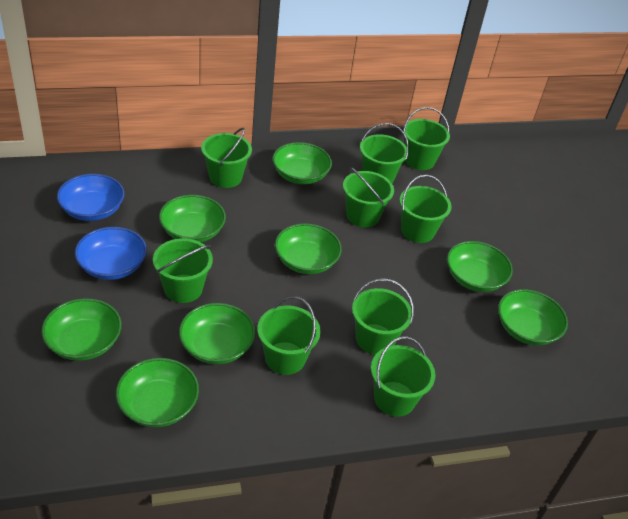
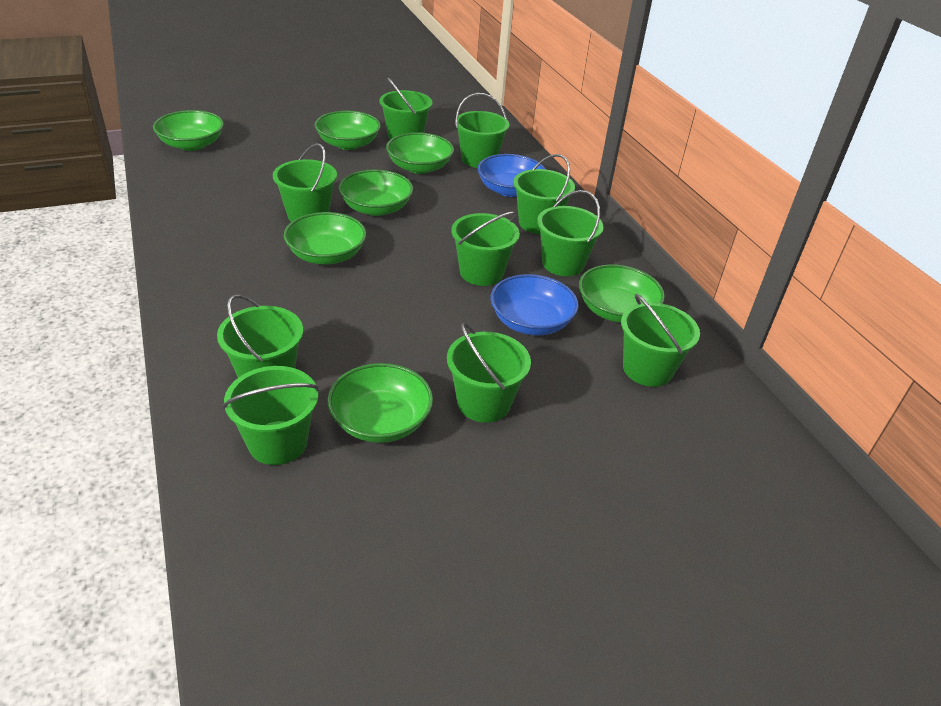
green bowl: 8 -> 7
green bucket: 9 -> 10

